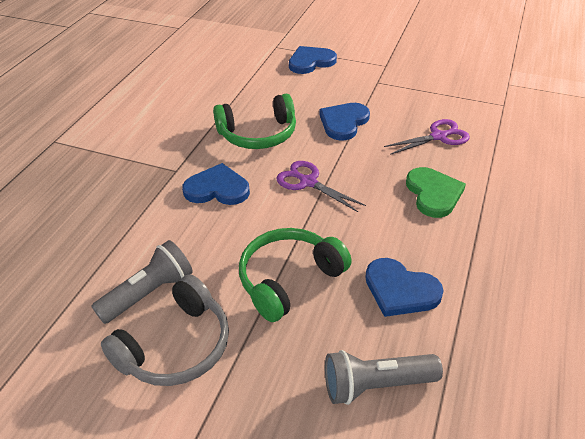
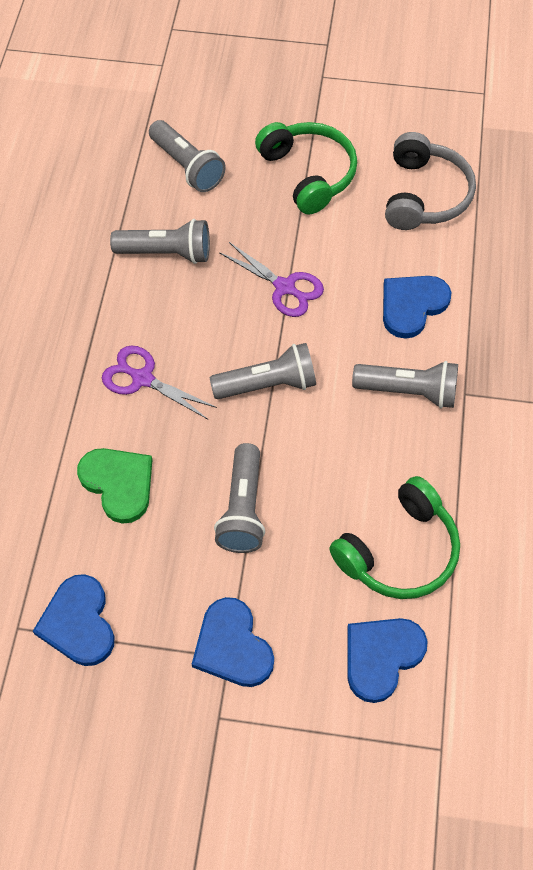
grey flashlight: 2 -> 5

